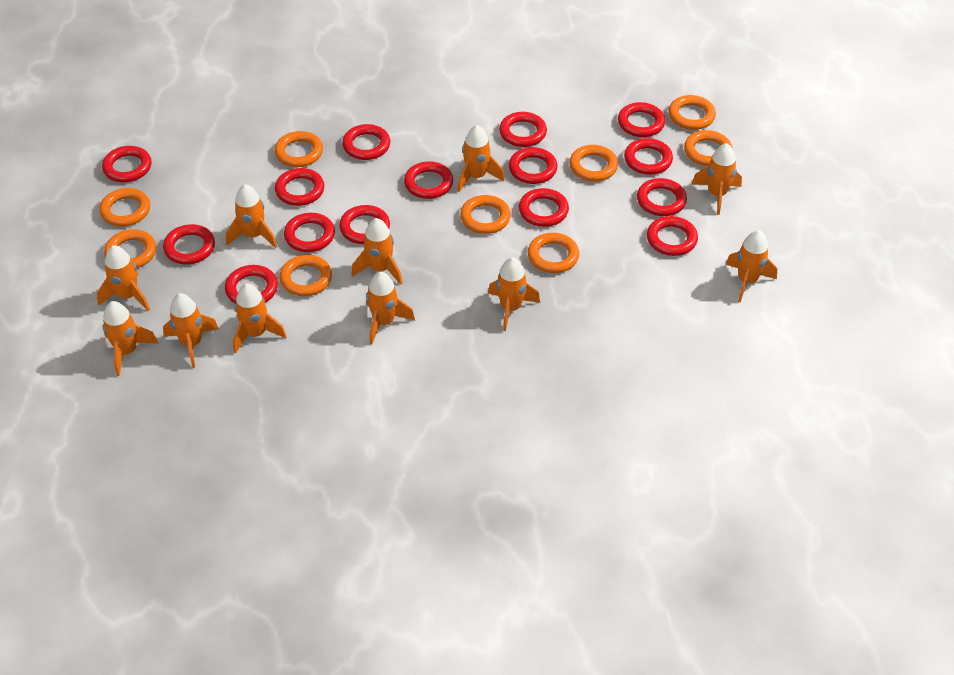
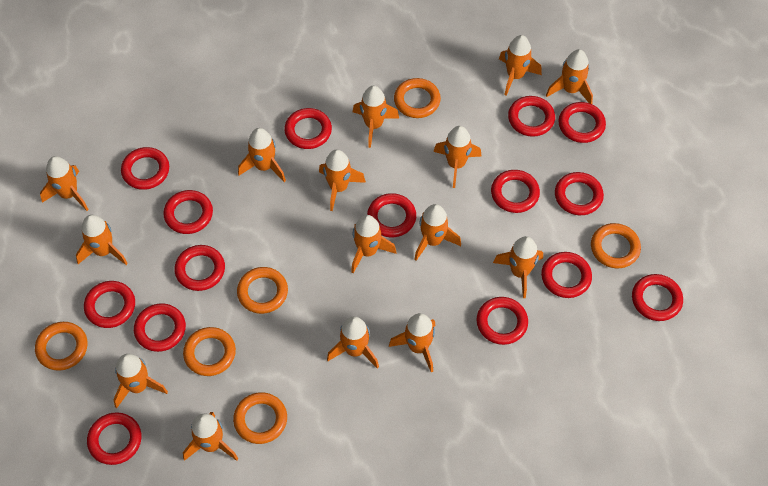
orange ring: 9 -> 6
orange rocket: 11 -> 15

